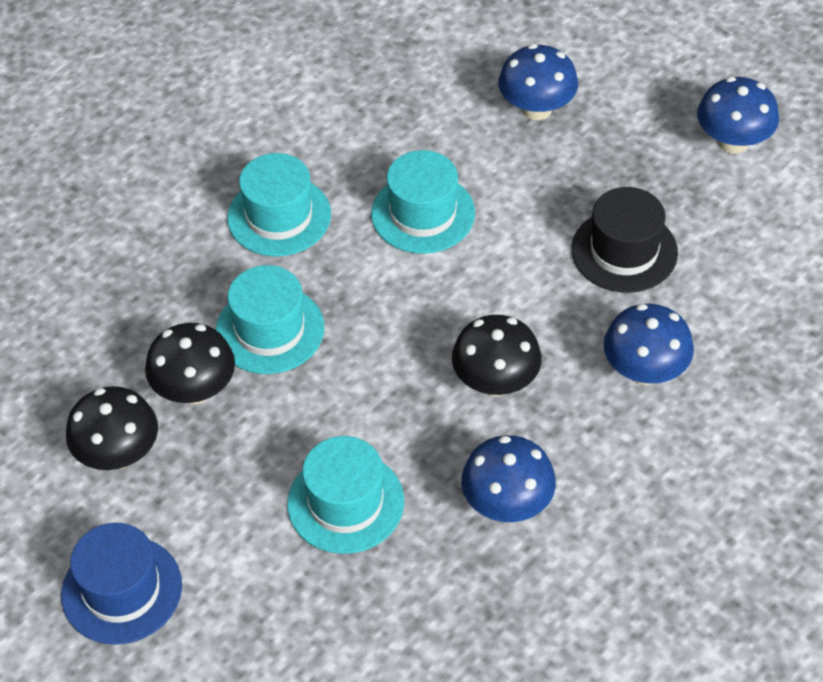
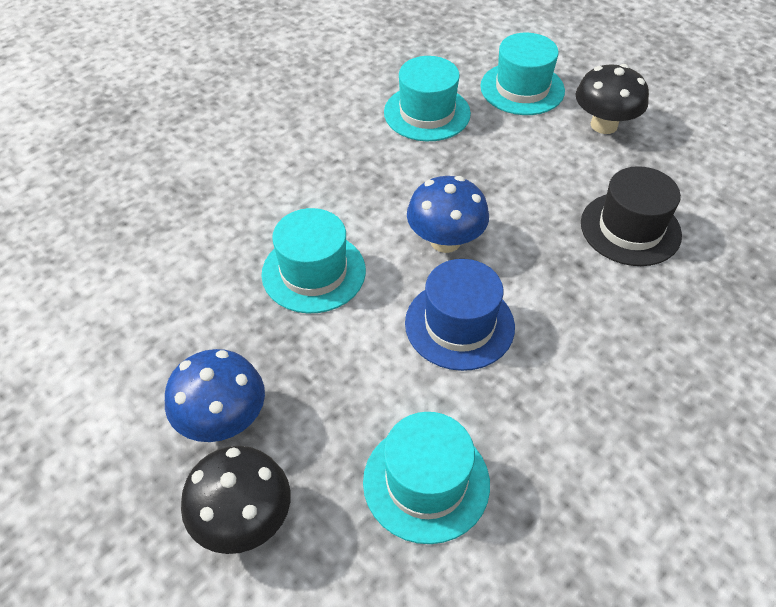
black mushroom: 3 -> 2
blue mushroom: 4 -> 2

